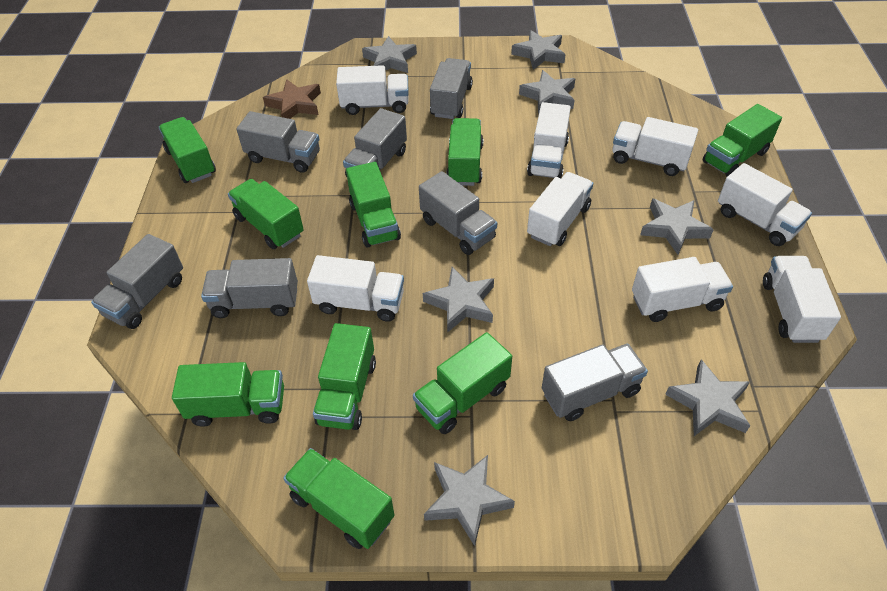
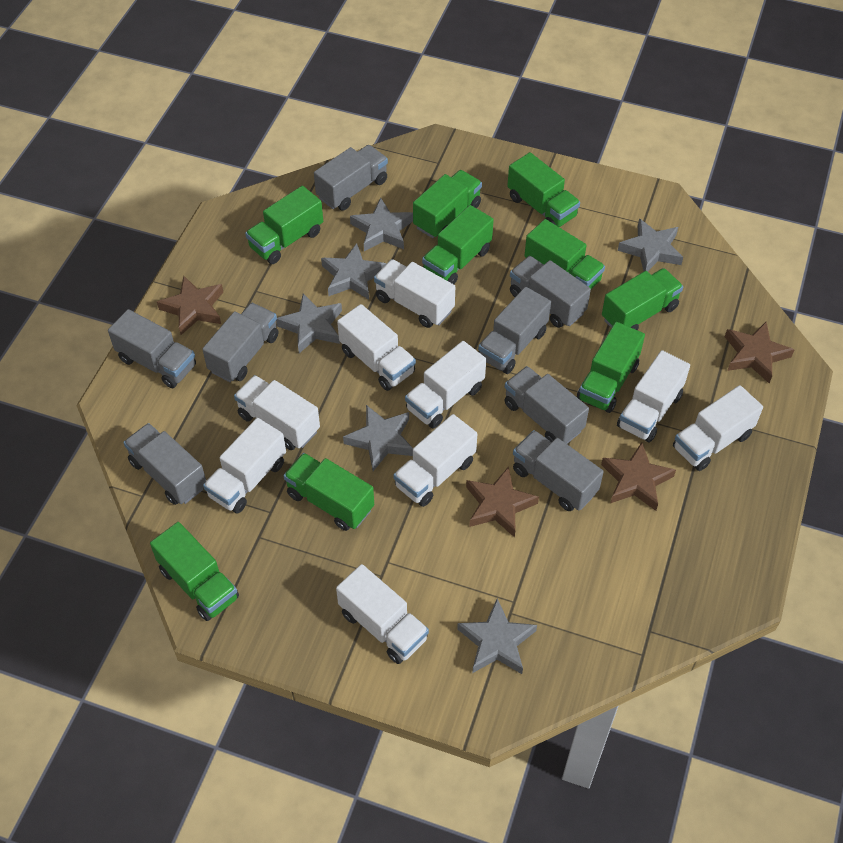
brown star: 1 -> 4
grey star: 7 -> 6
grey truck: 7 -> 8
white truck: 8 -> 9

